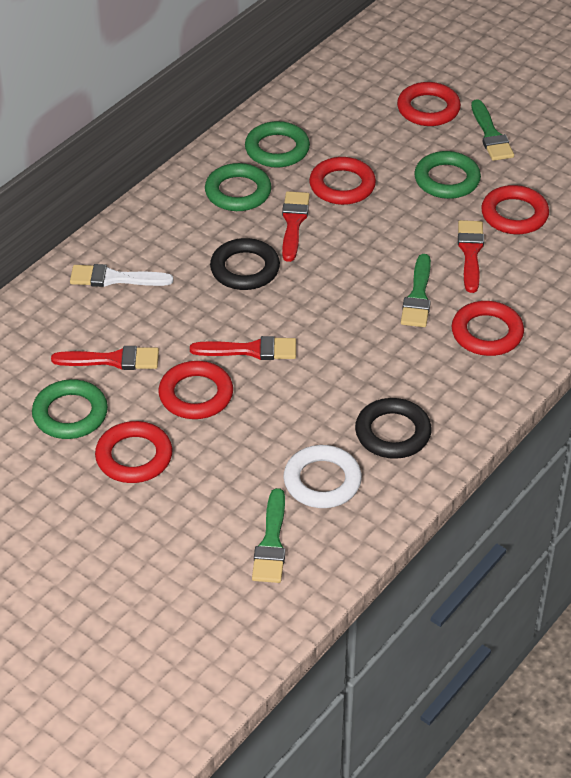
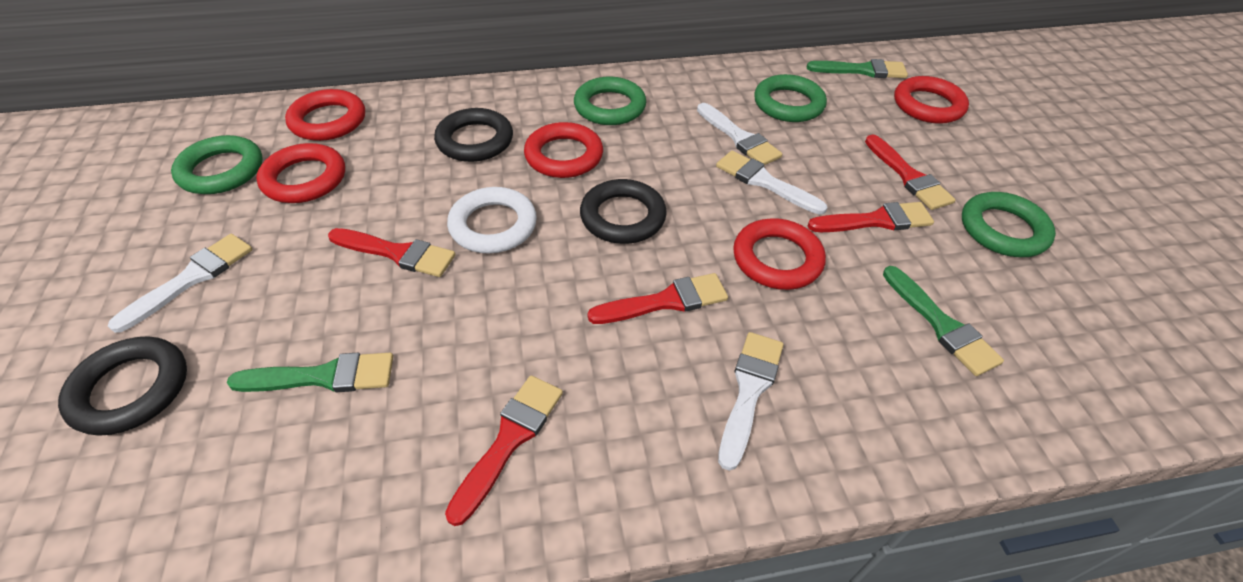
black ring: 2 -> 3
red brush: 4 -> 5
red ring: 6 -> 5
white brush: 1 -> 4

